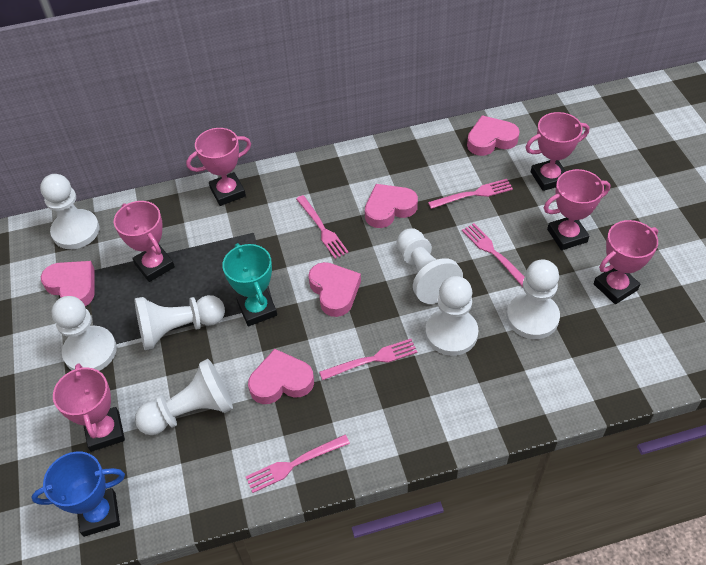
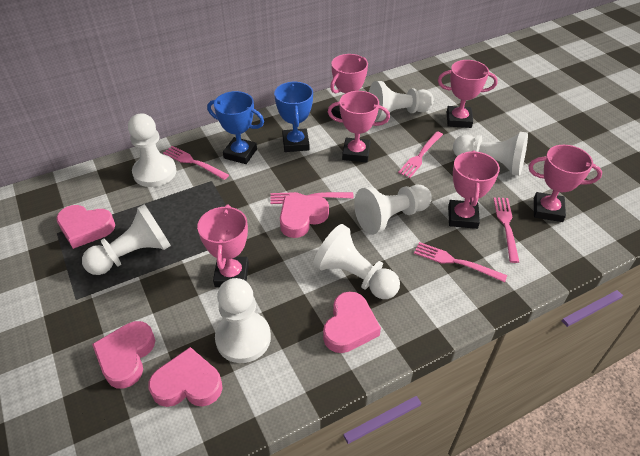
blue trophy: 1 -> 2
turquoise trophy: 1 -> 0

